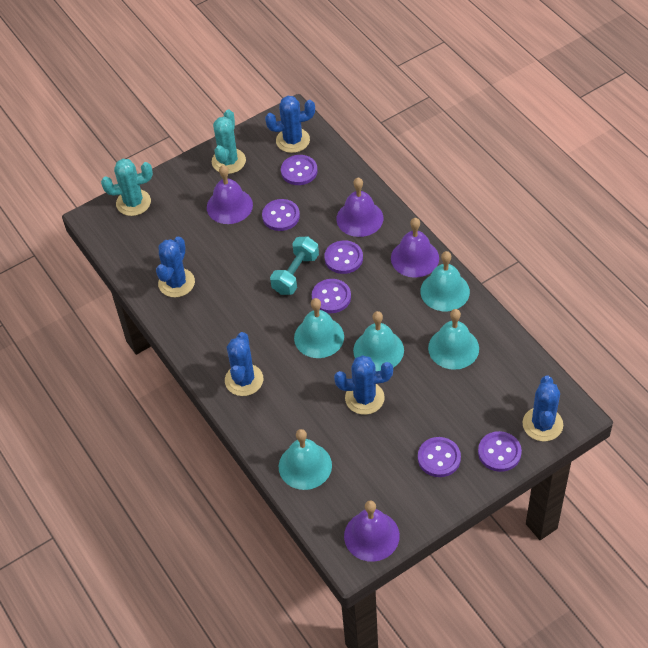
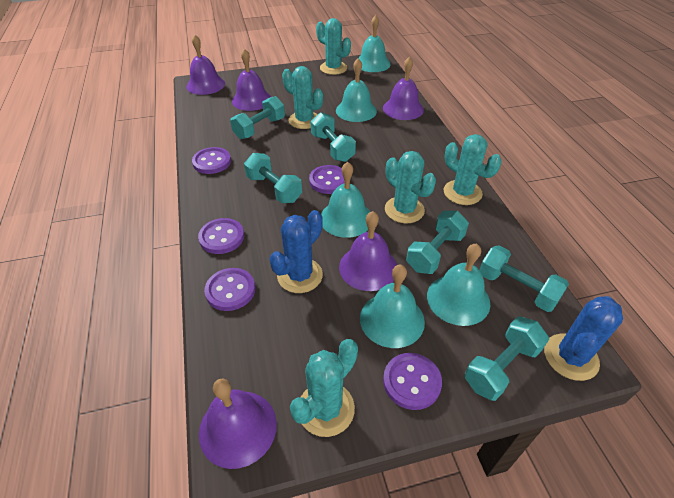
blue cactus: 5 -> 2
purple bell: 4 -> 5
purple button: 6 -> 5
turquoise cactus: 2 -> 5
turquoise dumbbell: 1 -> 6

